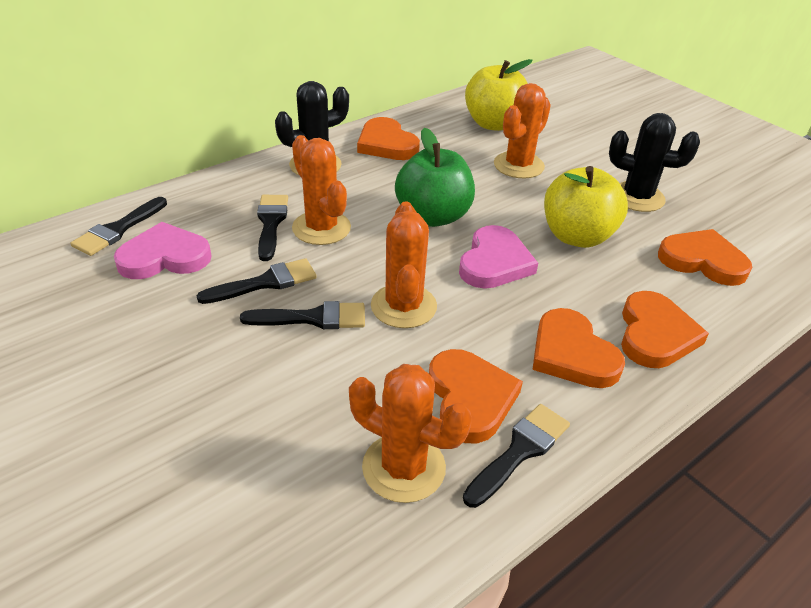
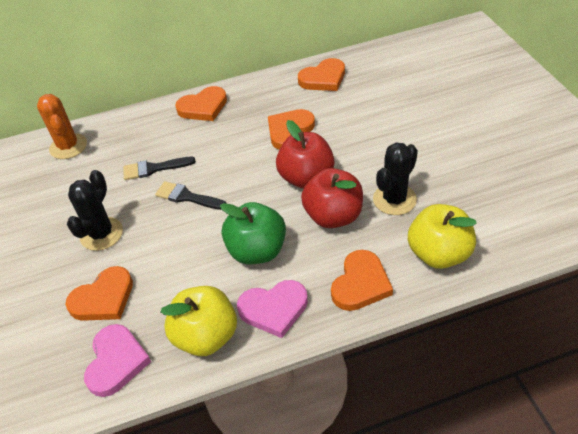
black brush: 5 -> 2
orange cactus: 4 -> 1
red apple: 0 -> 2

